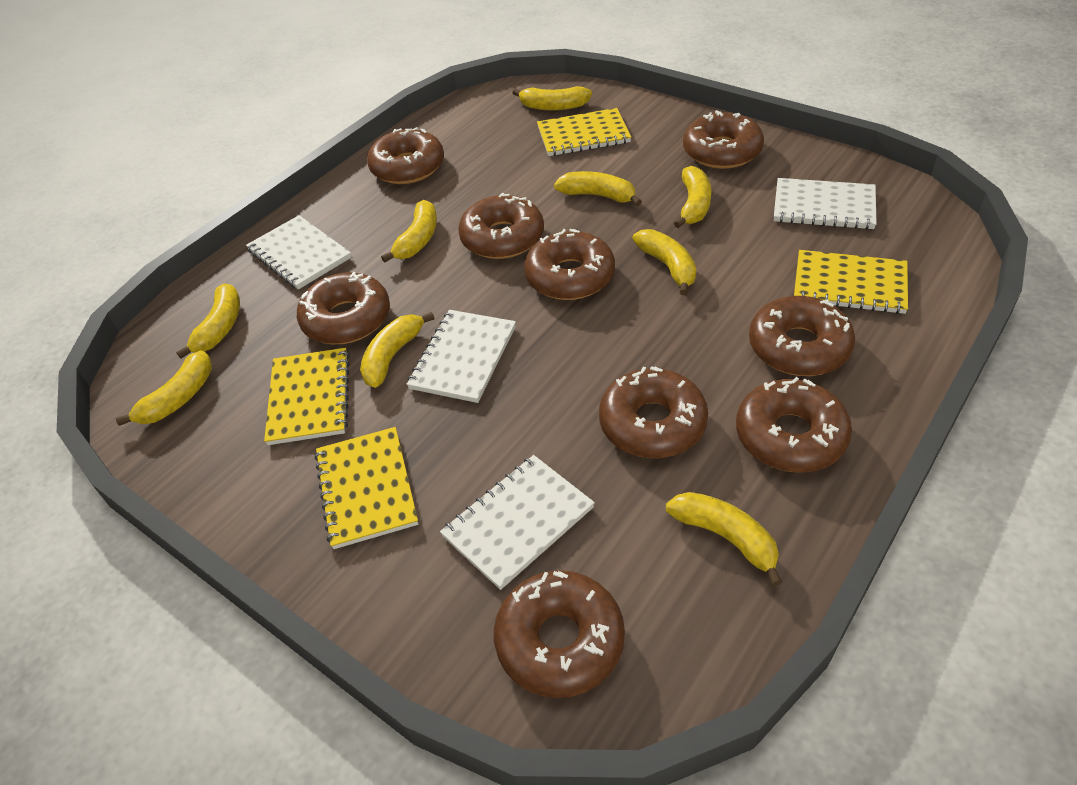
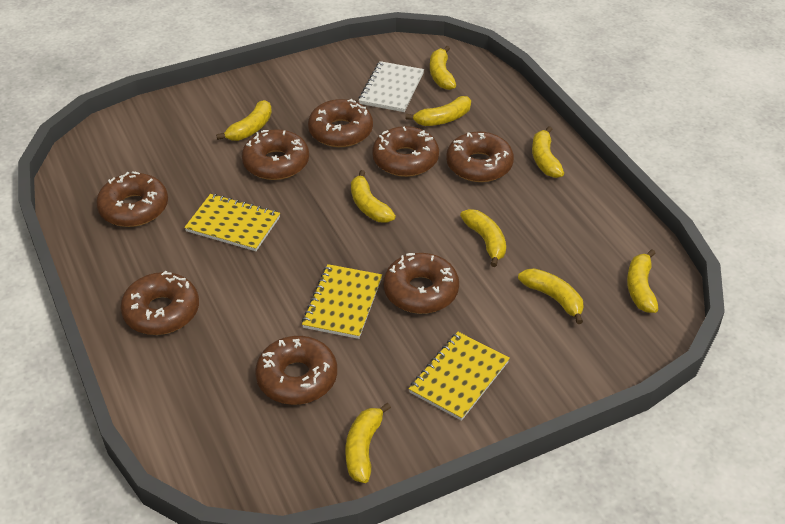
brown donut: 9 -> 8
white notebook: 4 -> 1
yellow notebook: 4 -> 3

